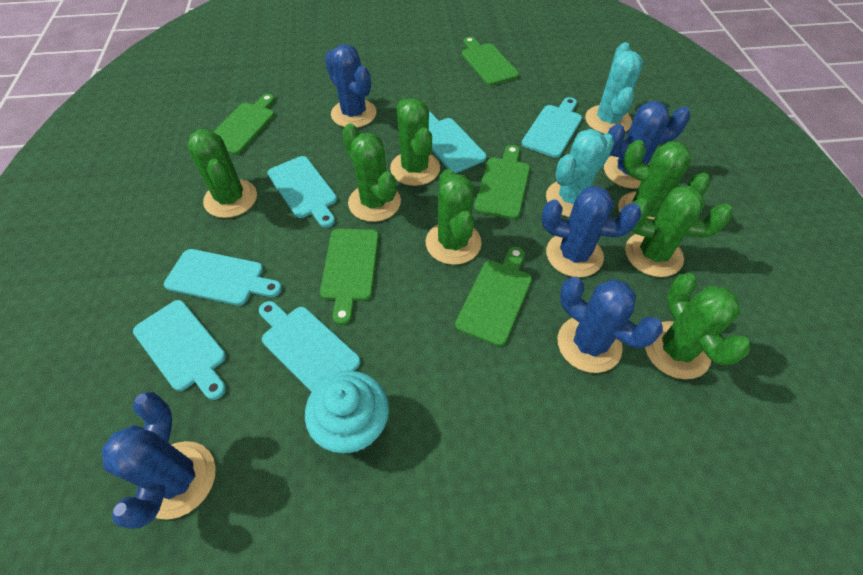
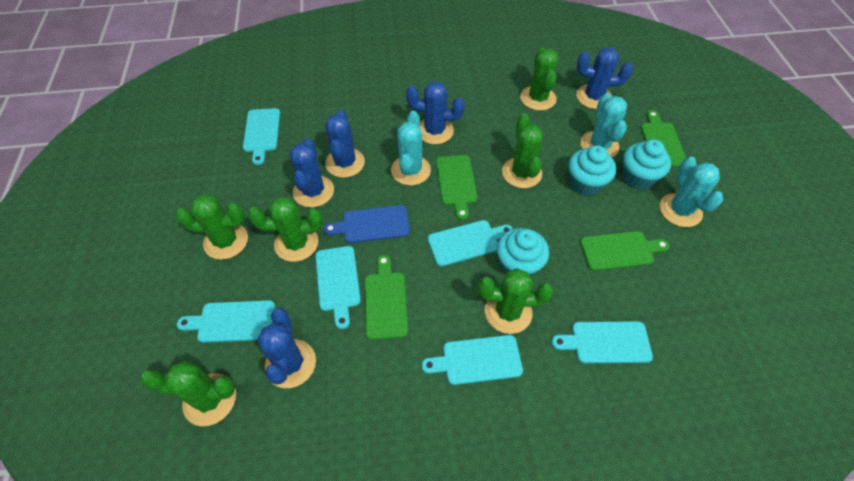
blue cutting board: 0 -> 1
green cactus: 7 -> 6
green cutting board: 5 -> 4
turquoise cactus: 2 -> 3
turquoise cupcake: 1 -> 3

